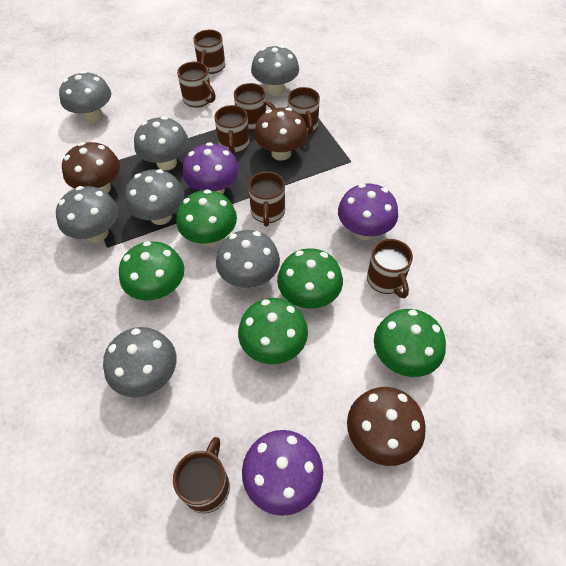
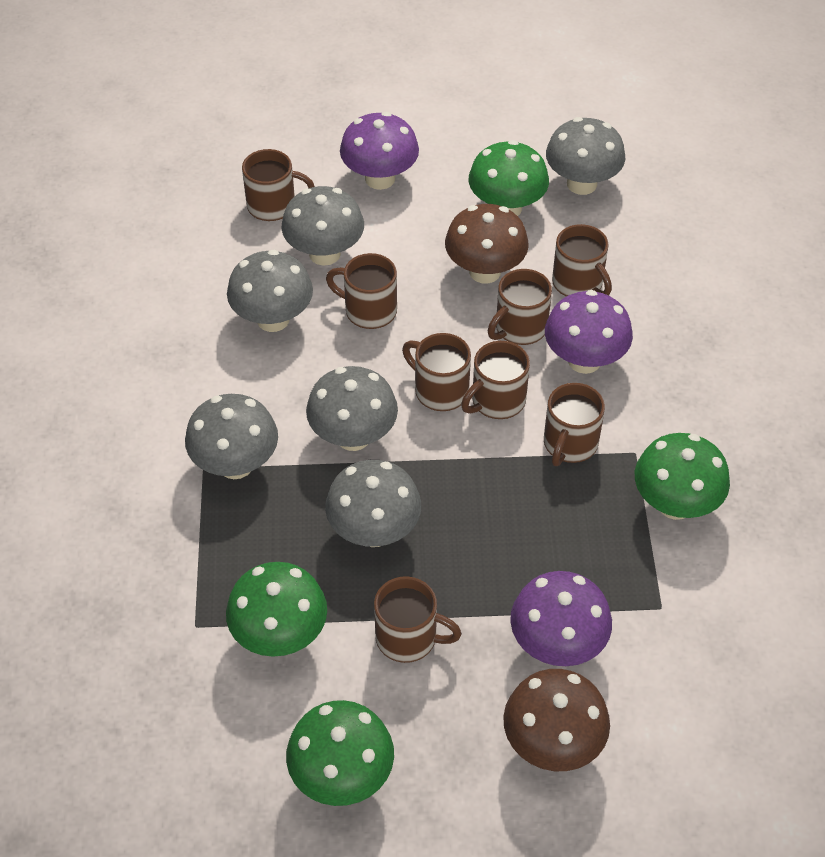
brown mushroom: 3 -> 2
green mushroom: 5 -> 4
grey mushroom: 7 -> 6

